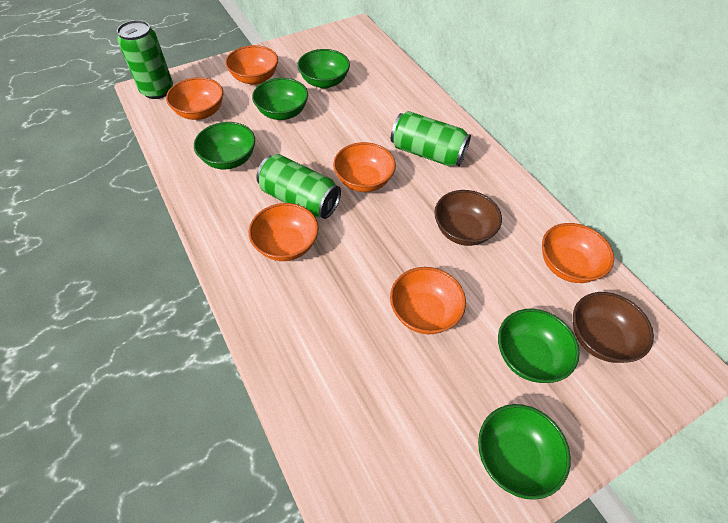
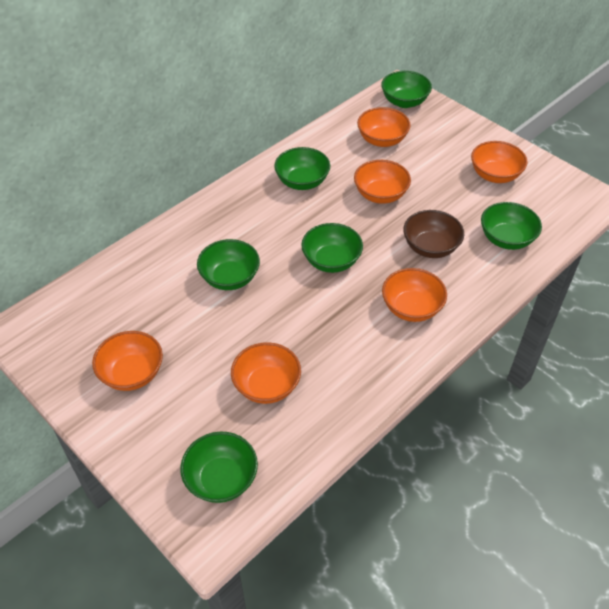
brown bowl: 2 -> 1
green bowl: 5 -> 6
green can: 3 -> 0

